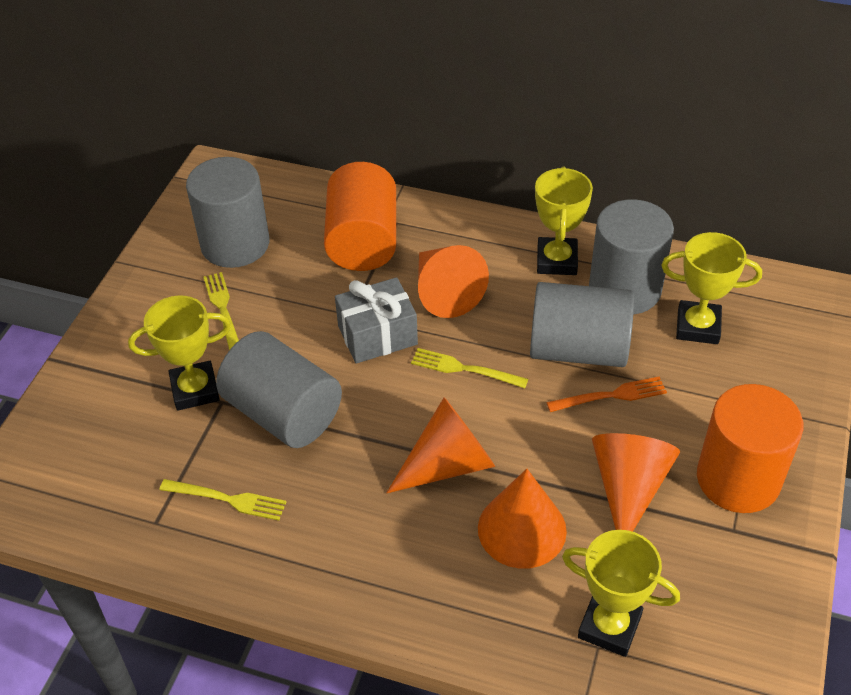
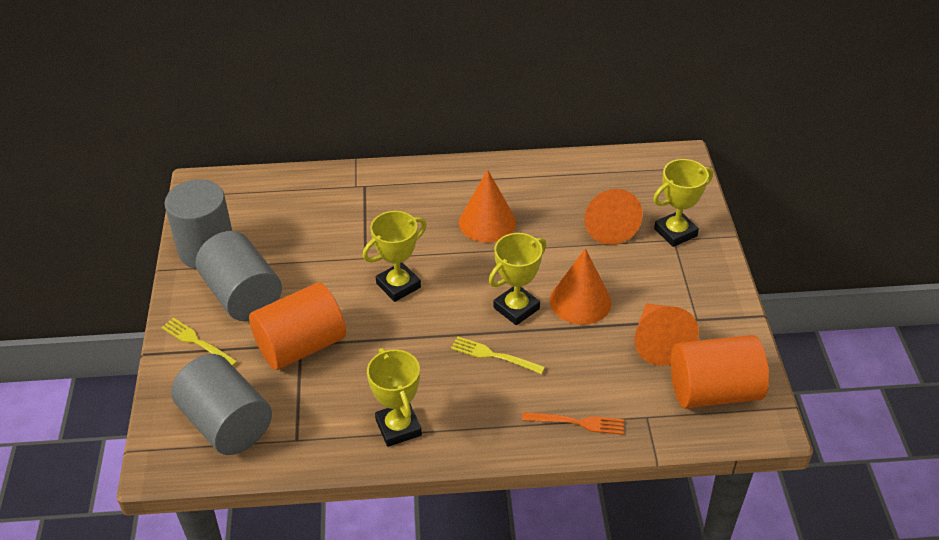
grey cylinder: 4 -> 3
grey gift: 1 -> 0
yellow fork: 3 -> 2

